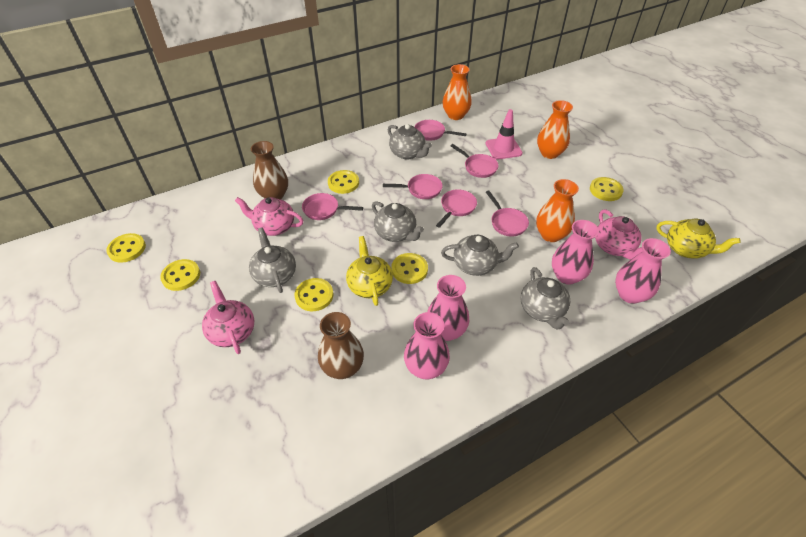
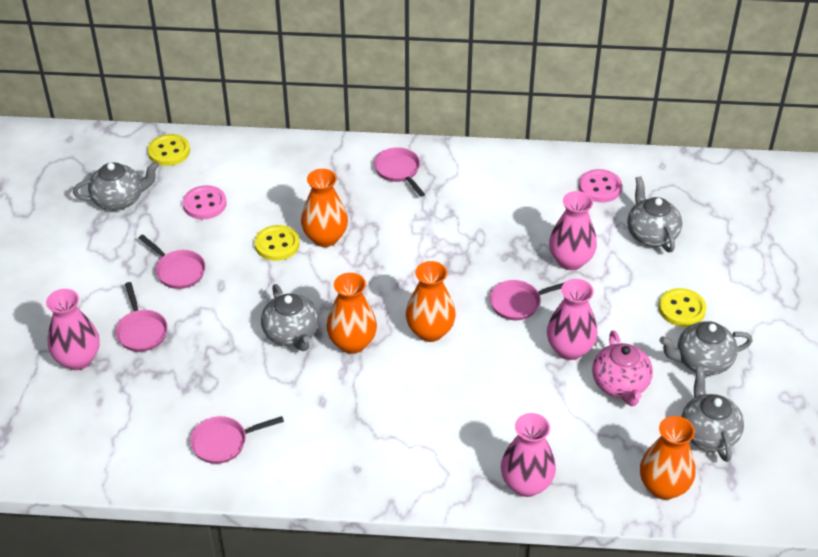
brown vase: 2 -> 0
orange vase: 3 -> 4
pink button: 0 -> 2
pink pan: 6 -> 5
pink teapot: 3 -> 1
pink traffic cone: 1 -> 0
yellow button: 6 -> 3
yellow teapot: 2 -> 0

